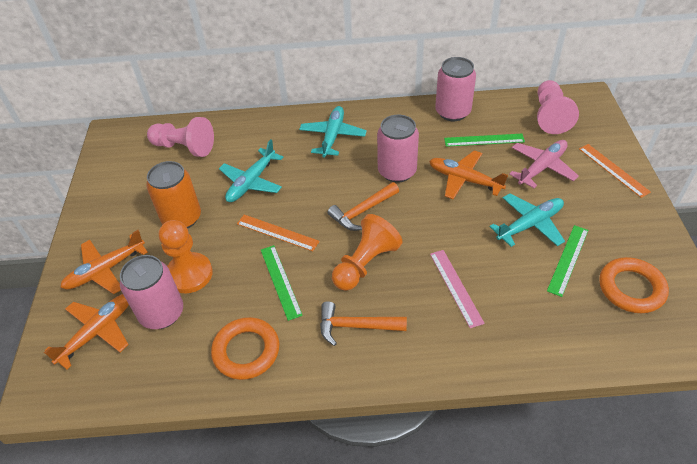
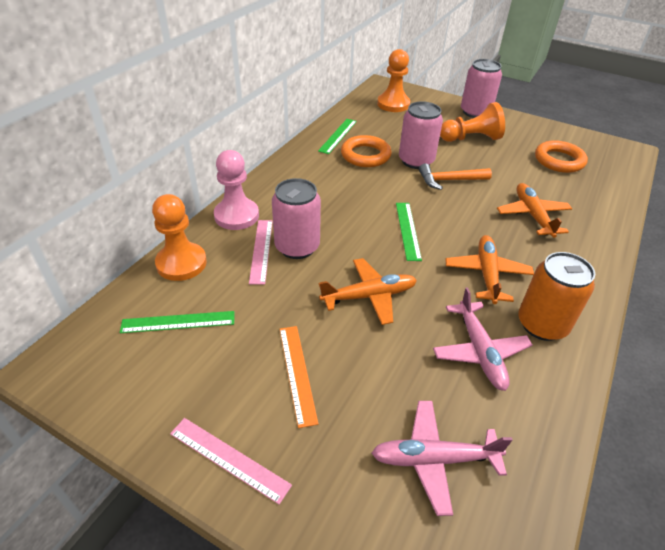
orange hammer: 2 -> 1
orange pawn: 2 -> 3
orange ruler: 2 -> 1
pink pawn: 2 -> 1
pink plane: 1 -> 2
pink ruler: 1 -> 2
turquoise plane: 3 -> 0

